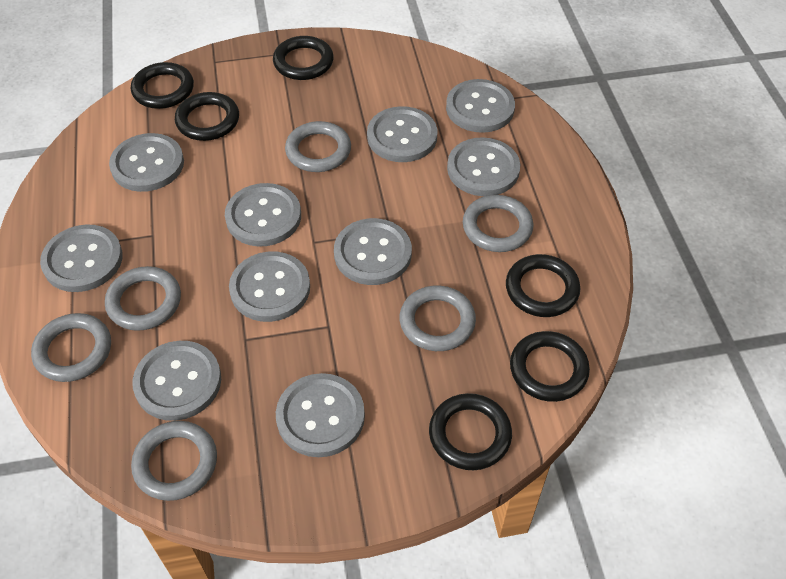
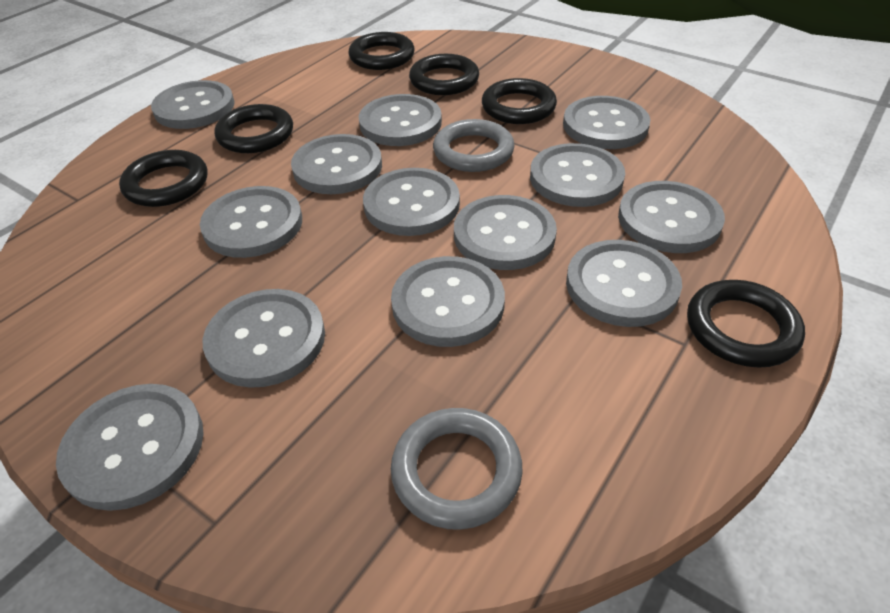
grey button: 10 -> 13
grey ring: 6 -> 2

